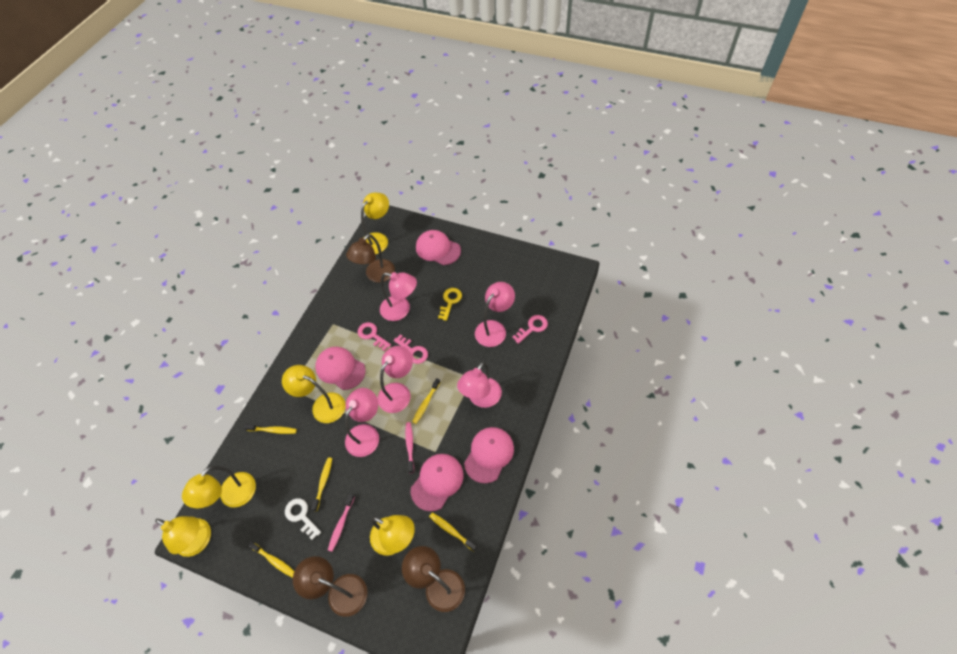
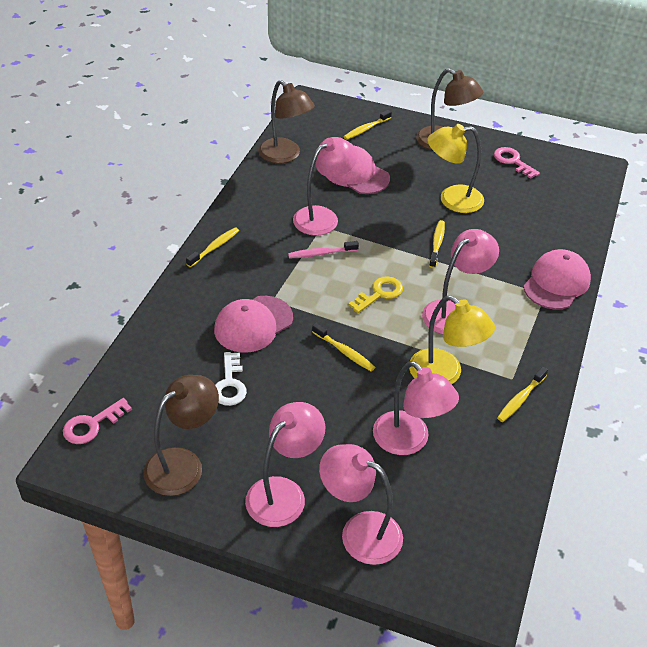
pink cap: 4 -> 3
pink key: 3 -> 2
pink toothbrush: 2 -> 1
yellow lamp: 5 -> 2

